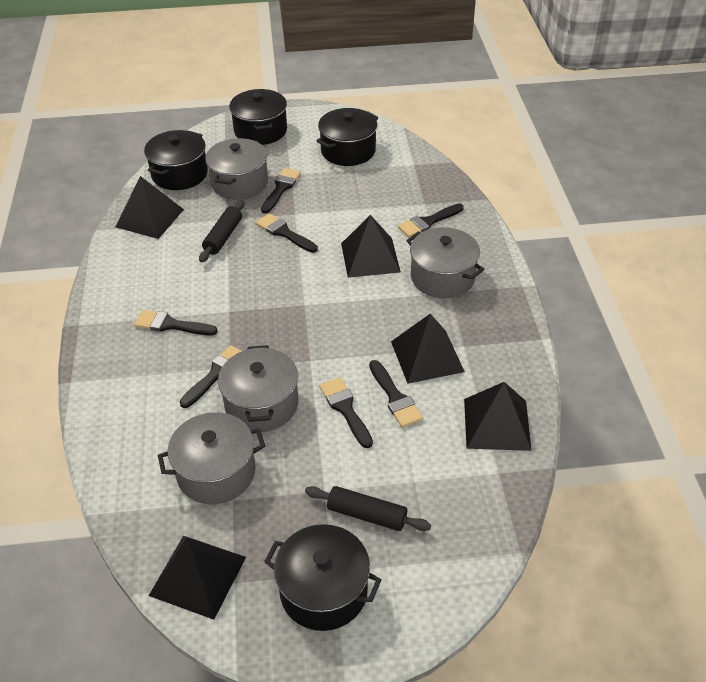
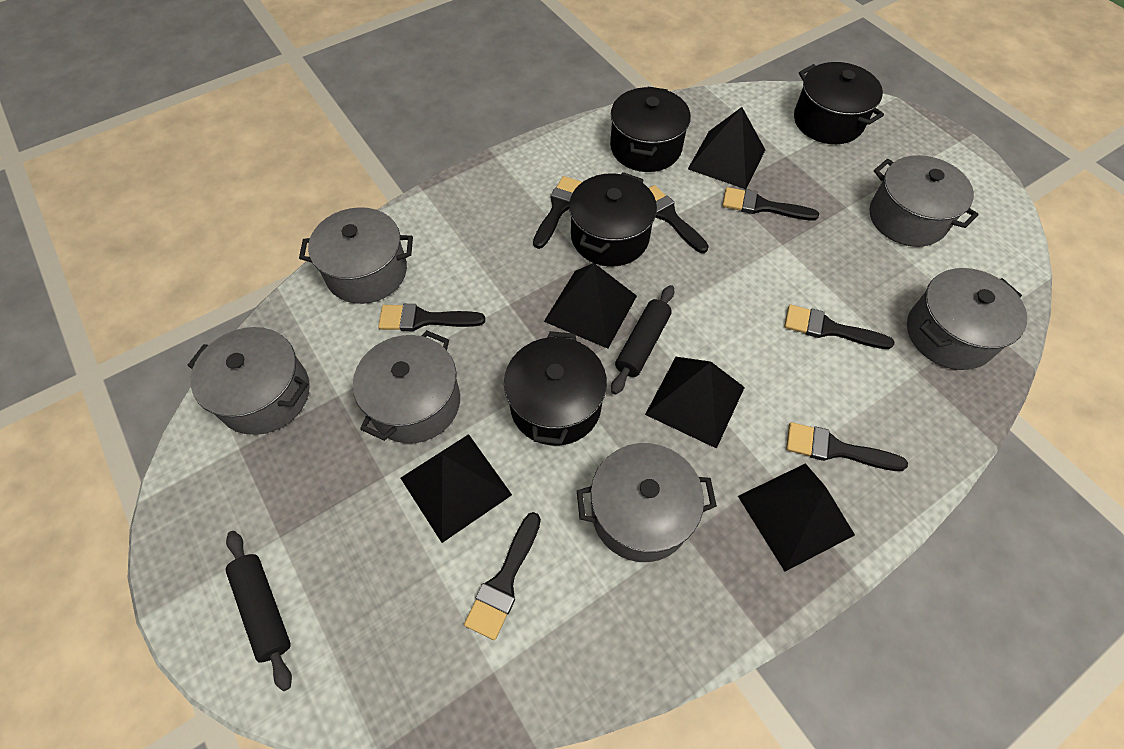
grey pot: 4 -> 6

